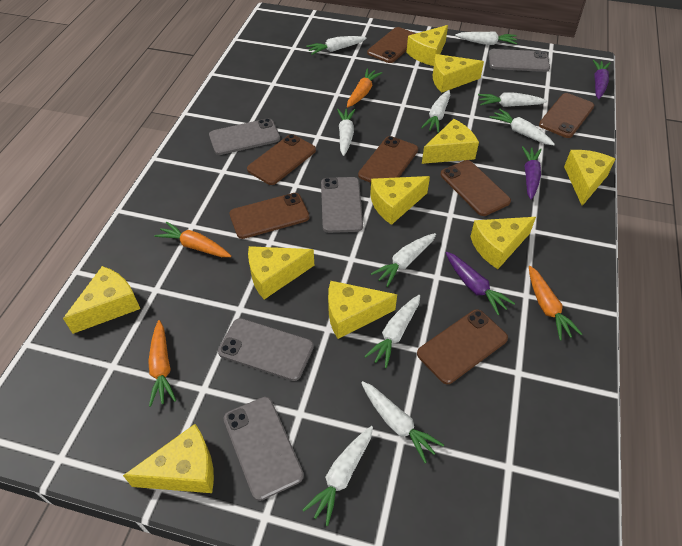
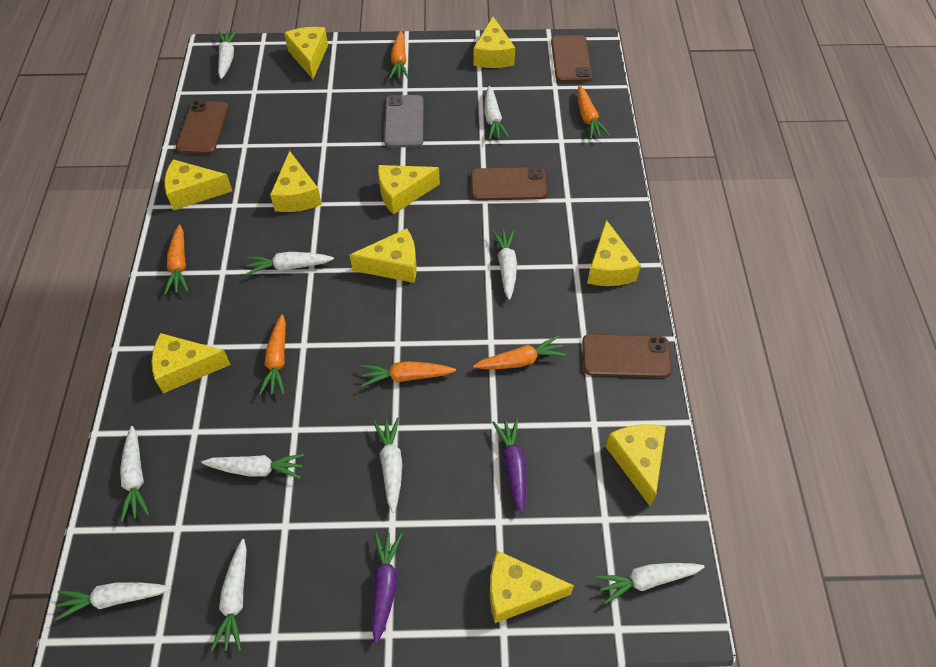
brown phone: 7 -> 4
grey phone: 5 -> 1
orange carrot: 4 -> 6
purple carrot: 3 -> 2

